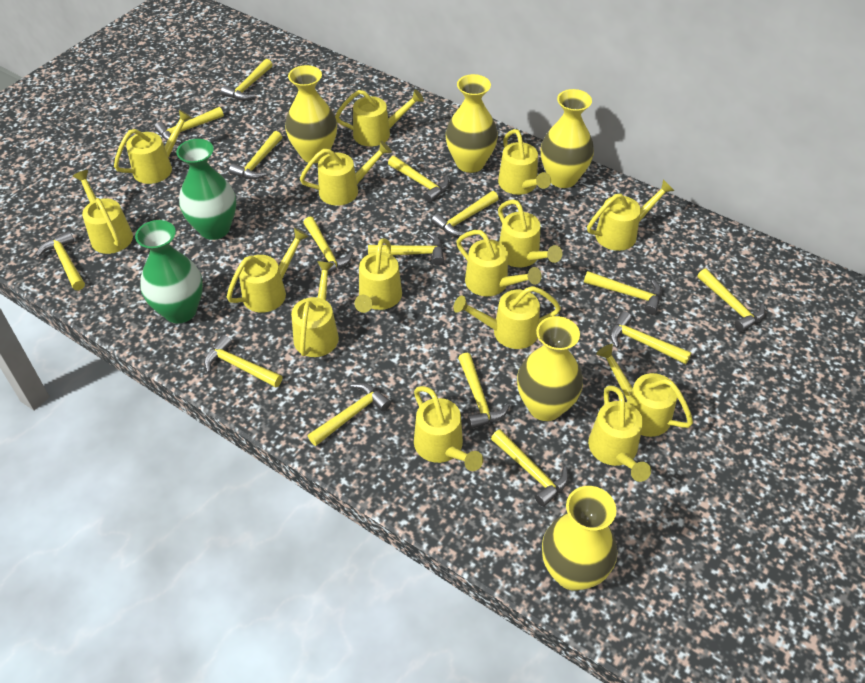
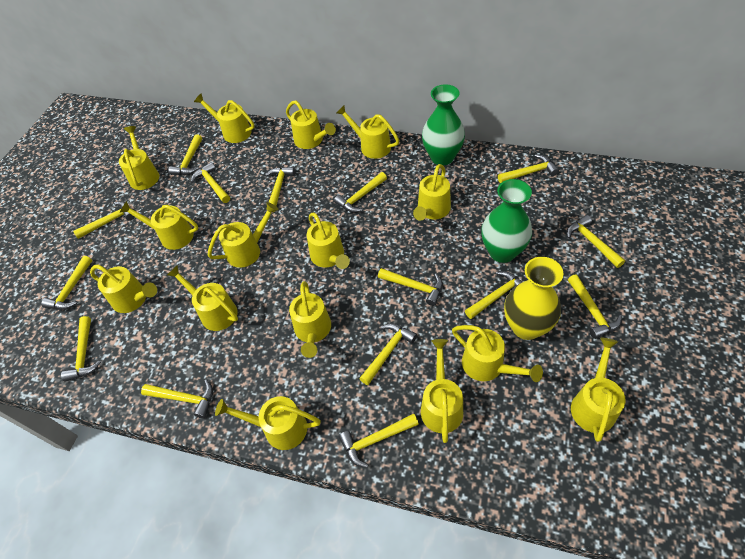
yellow vase: 5 -> 1

